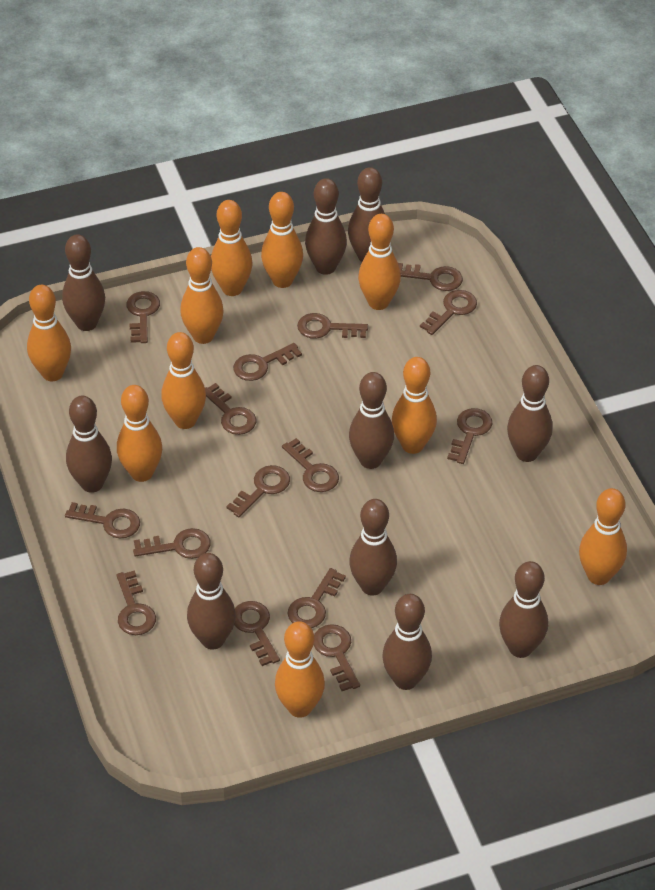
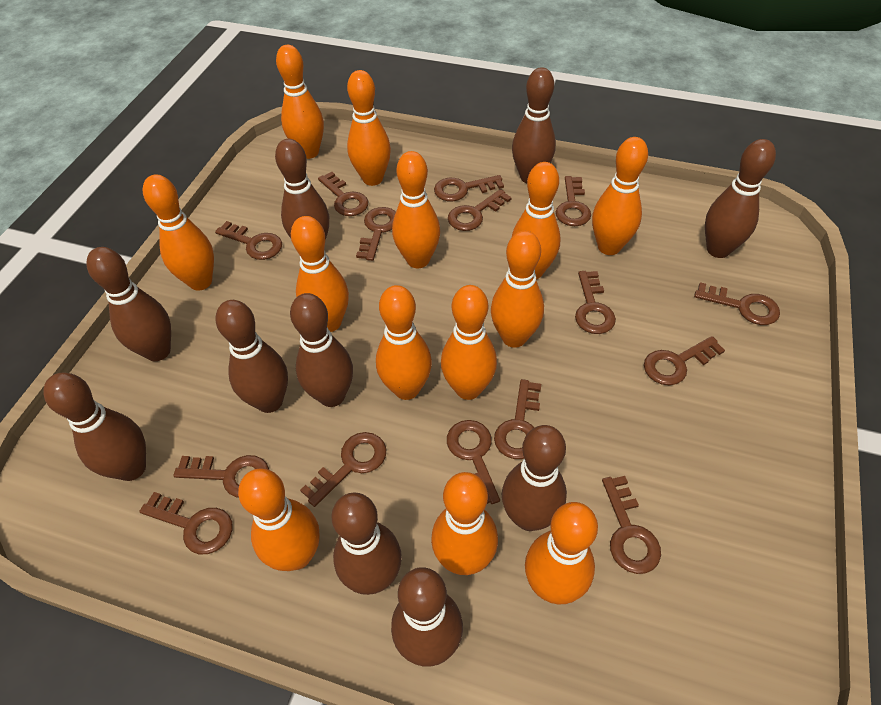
orange bowling pin: 10 -> 13

